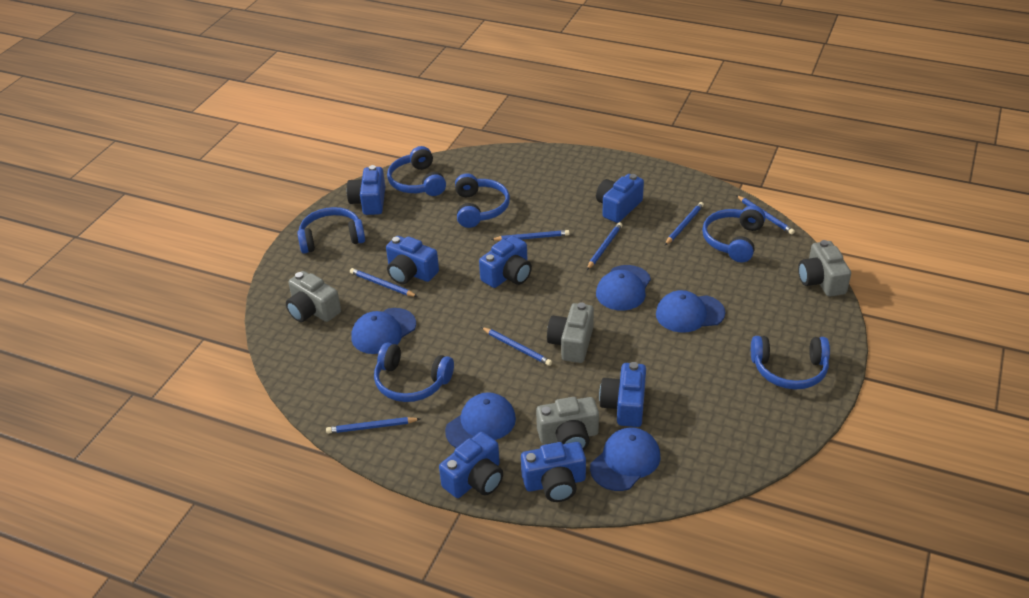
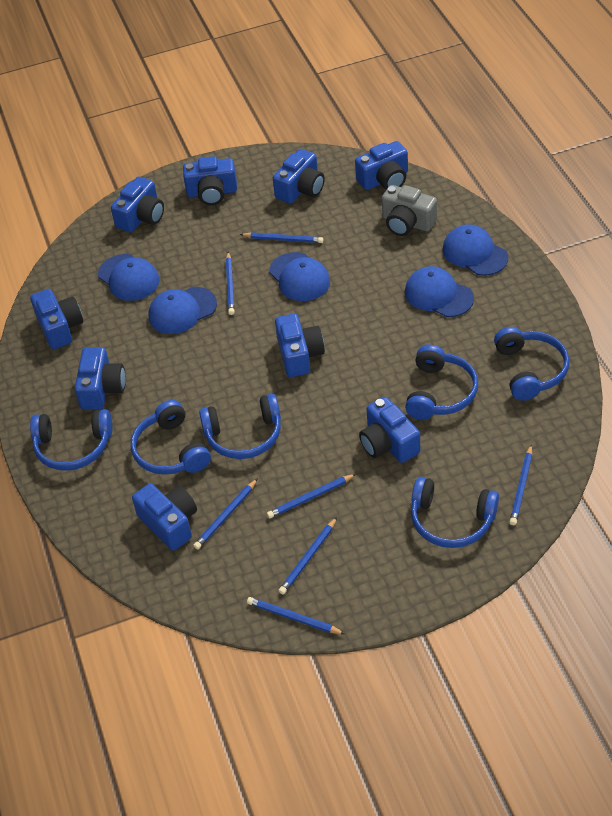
blue camera: 7 -> 9
grey camera: 4 -> 1

